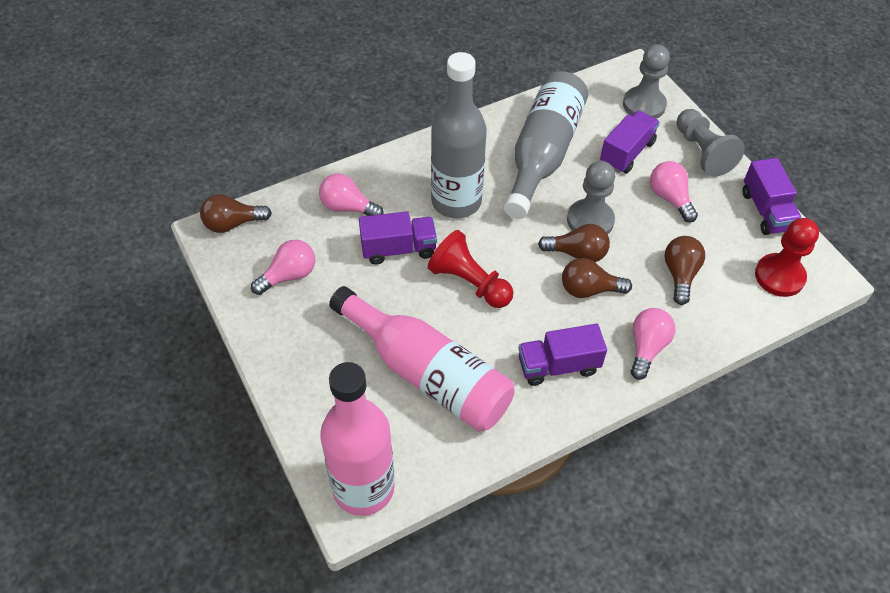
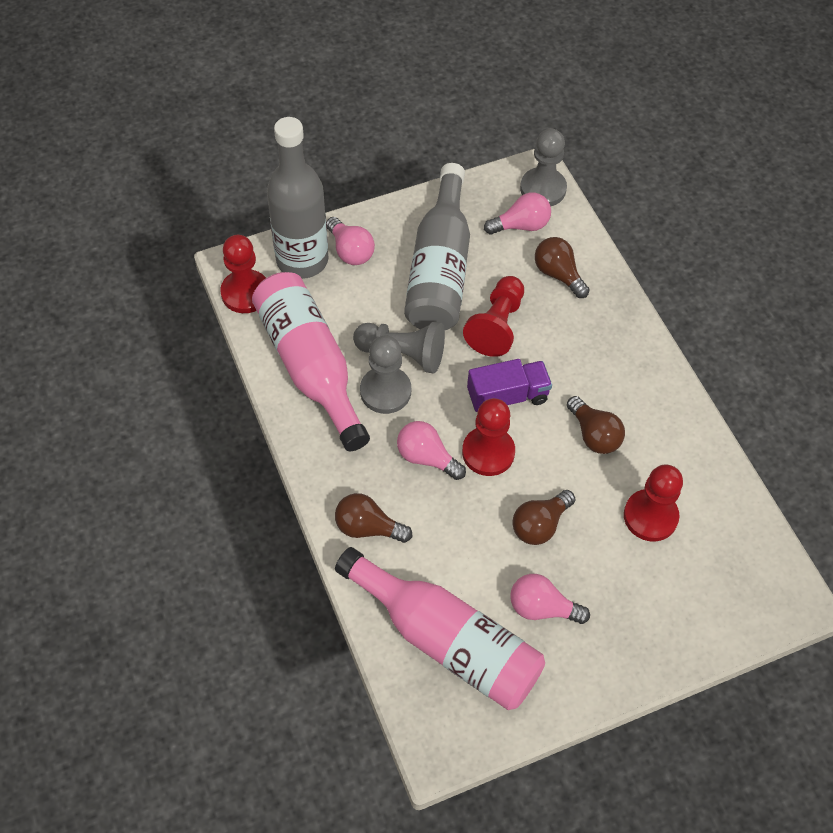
purple truck: 4 -> 1
red pawn: 2 -> 4

